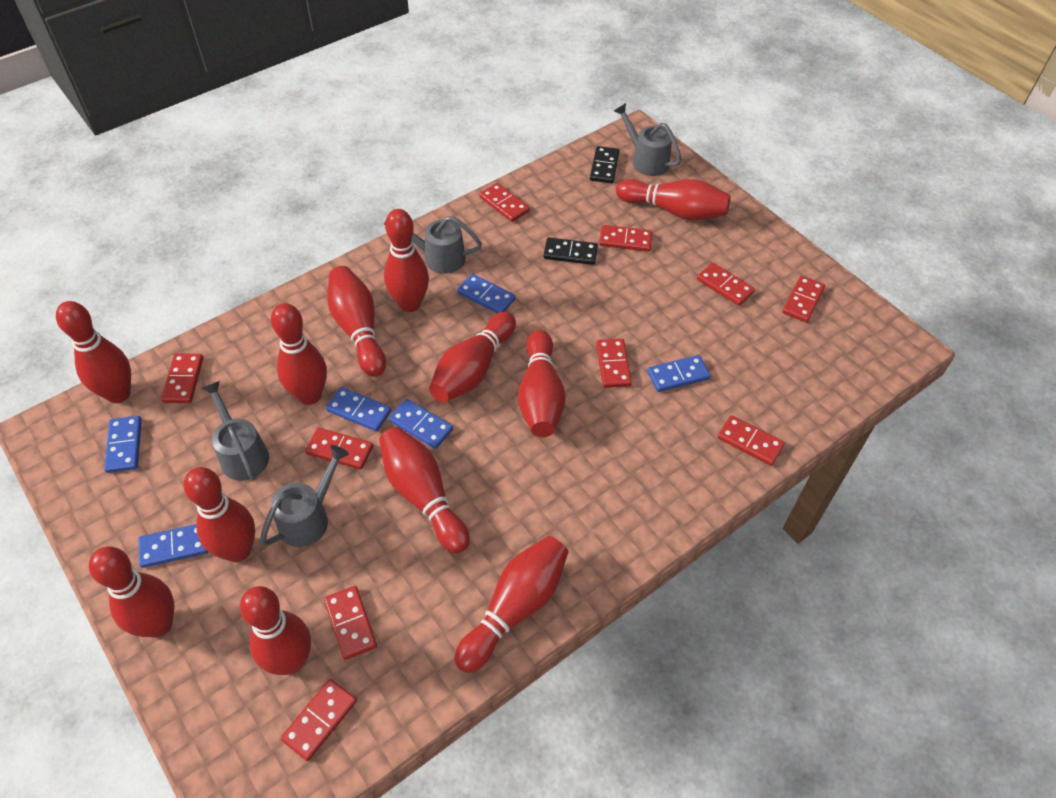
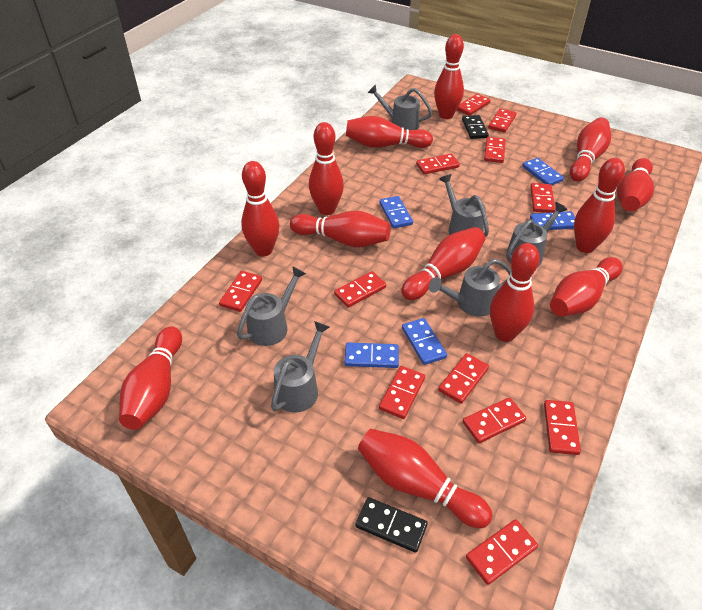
blue domino: 6 -> 5
grey watering can: 4 -> 6
red bowling pin: 12 -> 13
red domino: 10 -> 12

